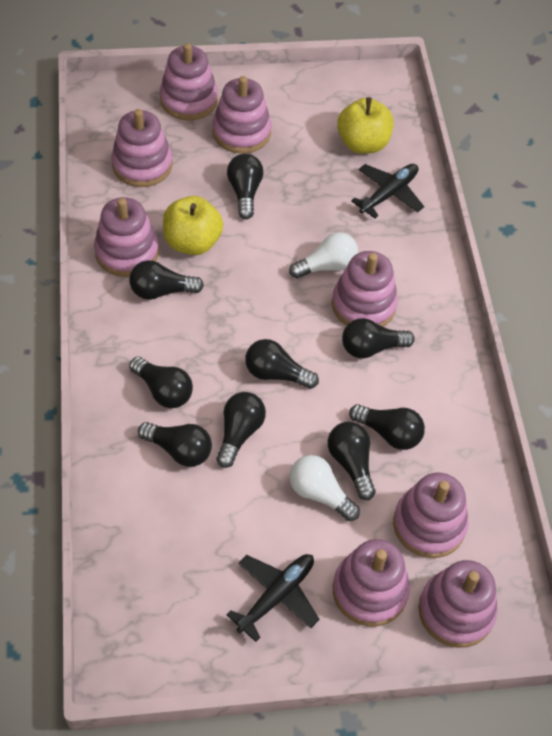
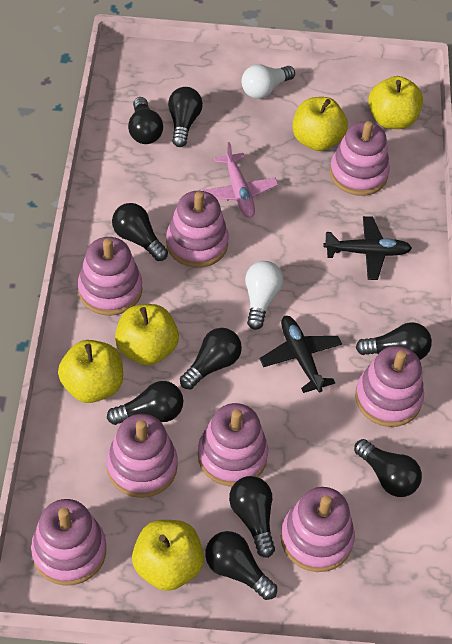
pink plane: 0 -> 1
yellow apple: 2 -> 5

